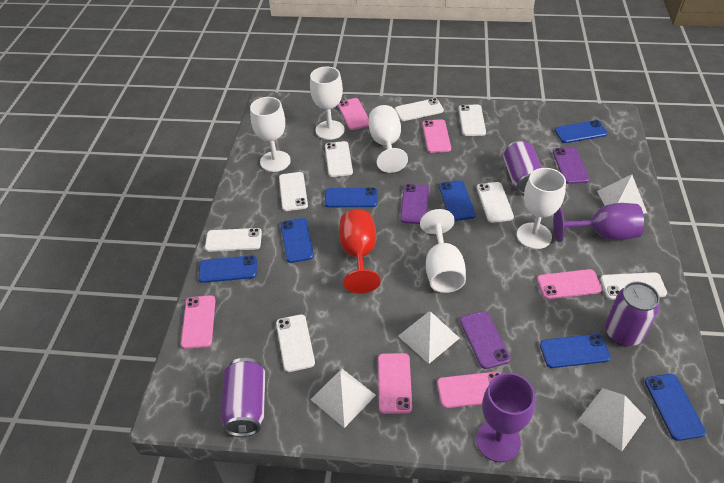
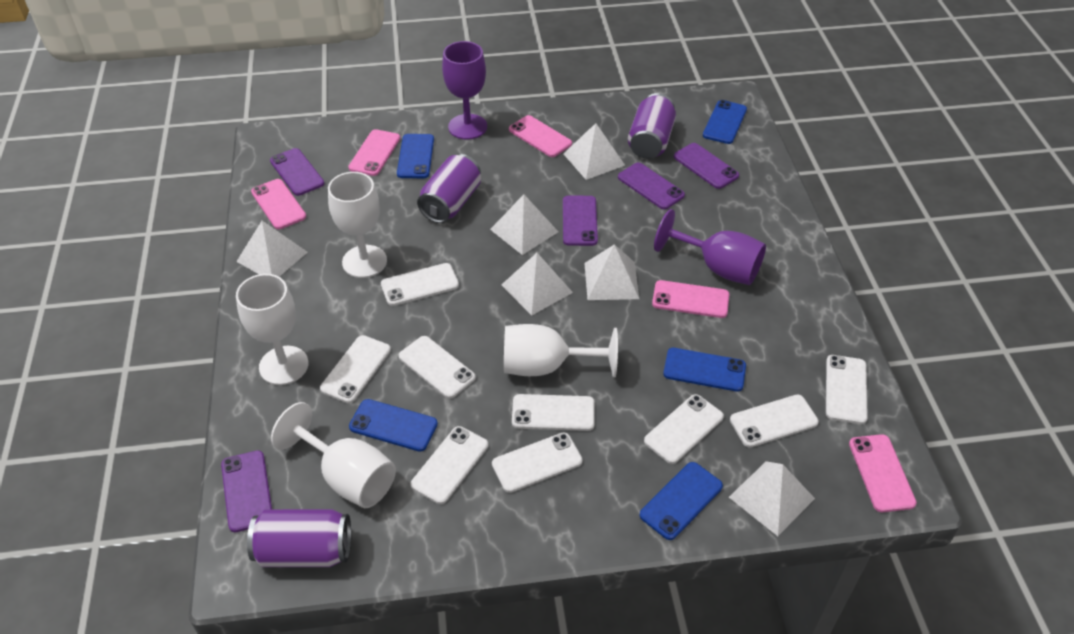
blue phone: 7 -> 5
pink phone: 6 -> 5
purple phone: 3 -> 5
red goblet: 1 -> 0
white goblet: 5 -> 4
white phone: 8 -> 9
white pyramid: 4 -> 6

